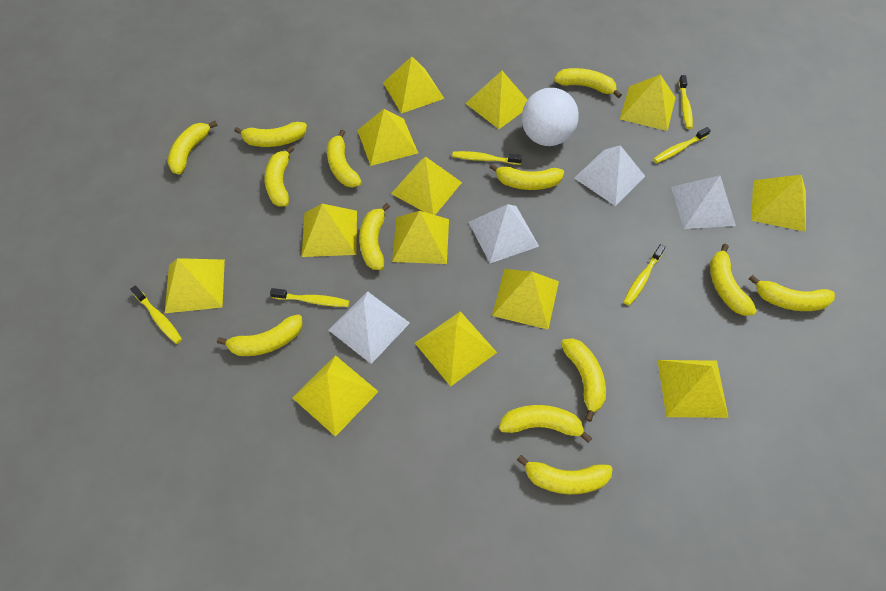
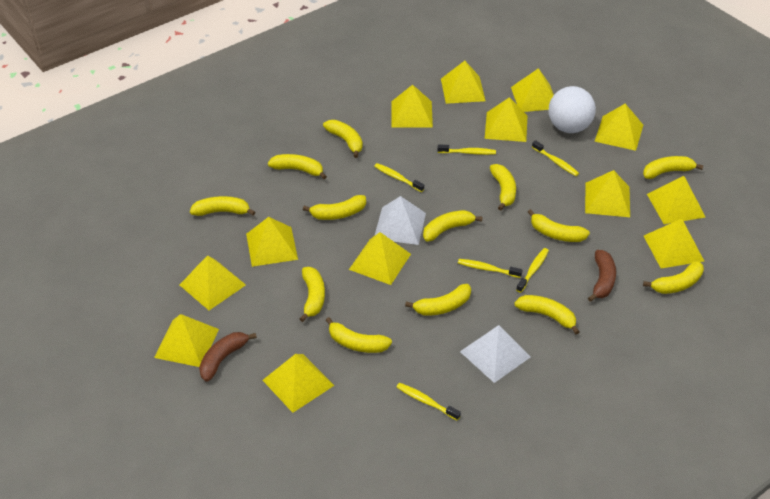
brown banana: 0 -> 2
white pyramid: 4 -> 2

